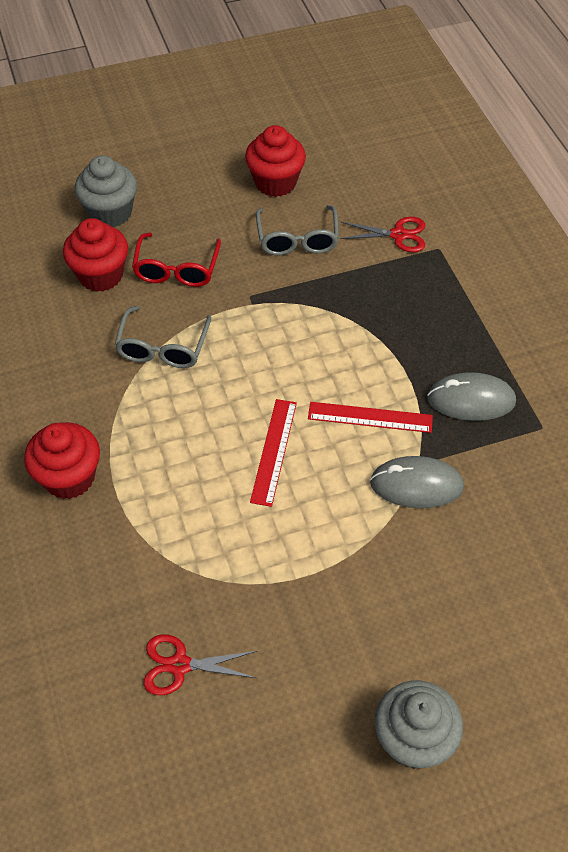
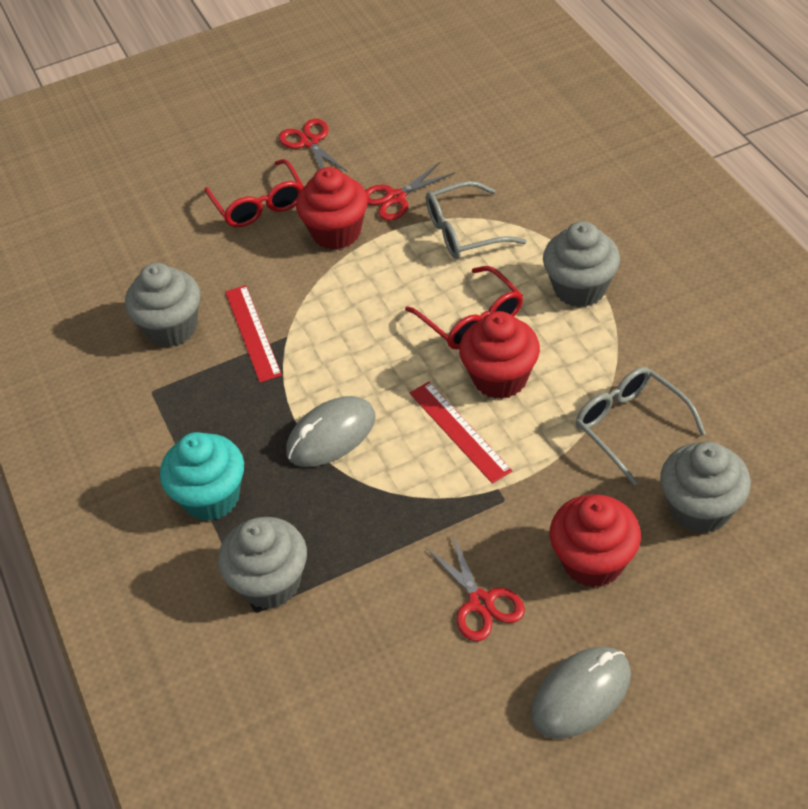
grey cupcake: 2 -> 4
red glasses: 1 -> 2
red scissors: 2 -> 3
turquoise cupcake: 0 -> 1

